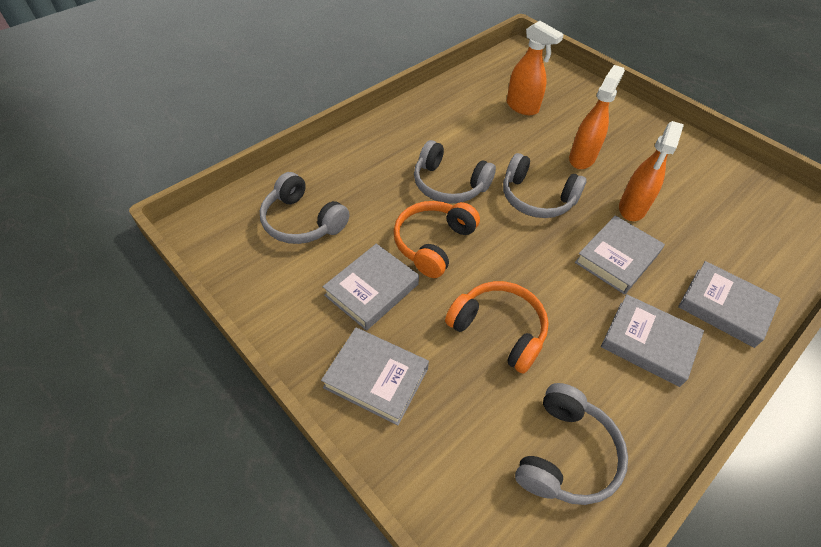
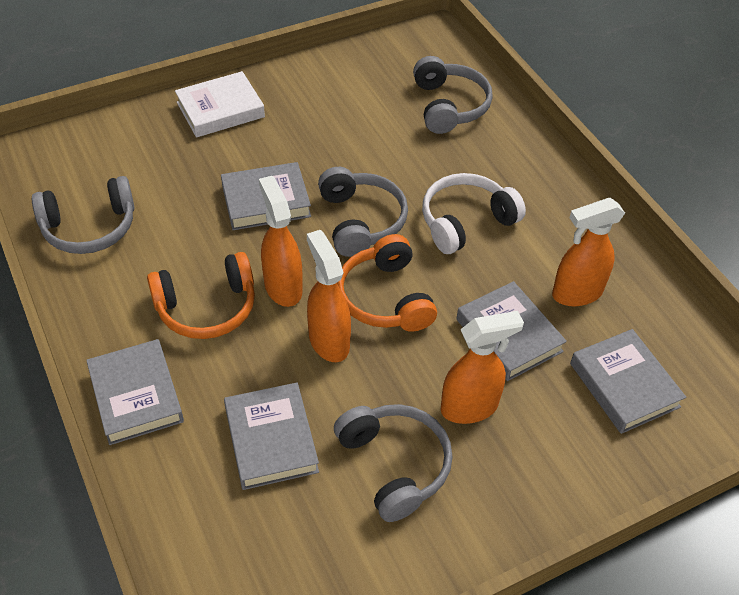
orange spray bottle: 3 -> 4
white book: 0 -> 1
white headphones: 0 -> 1

